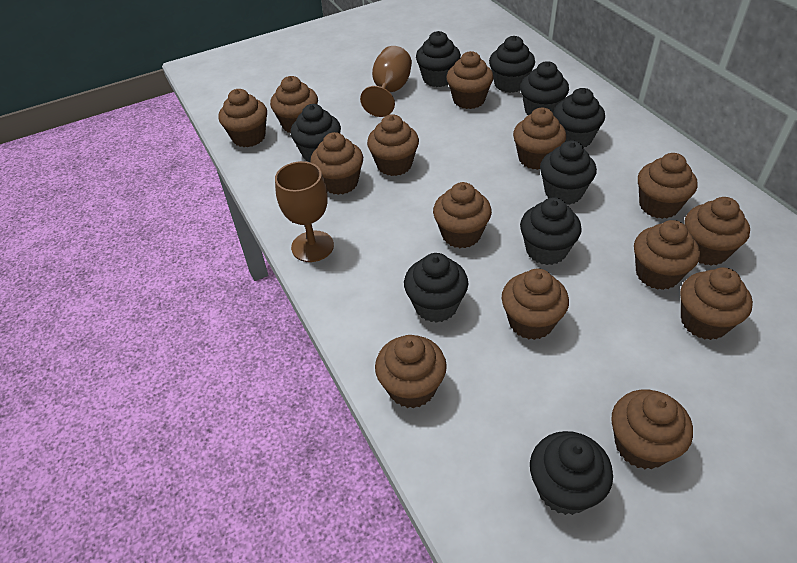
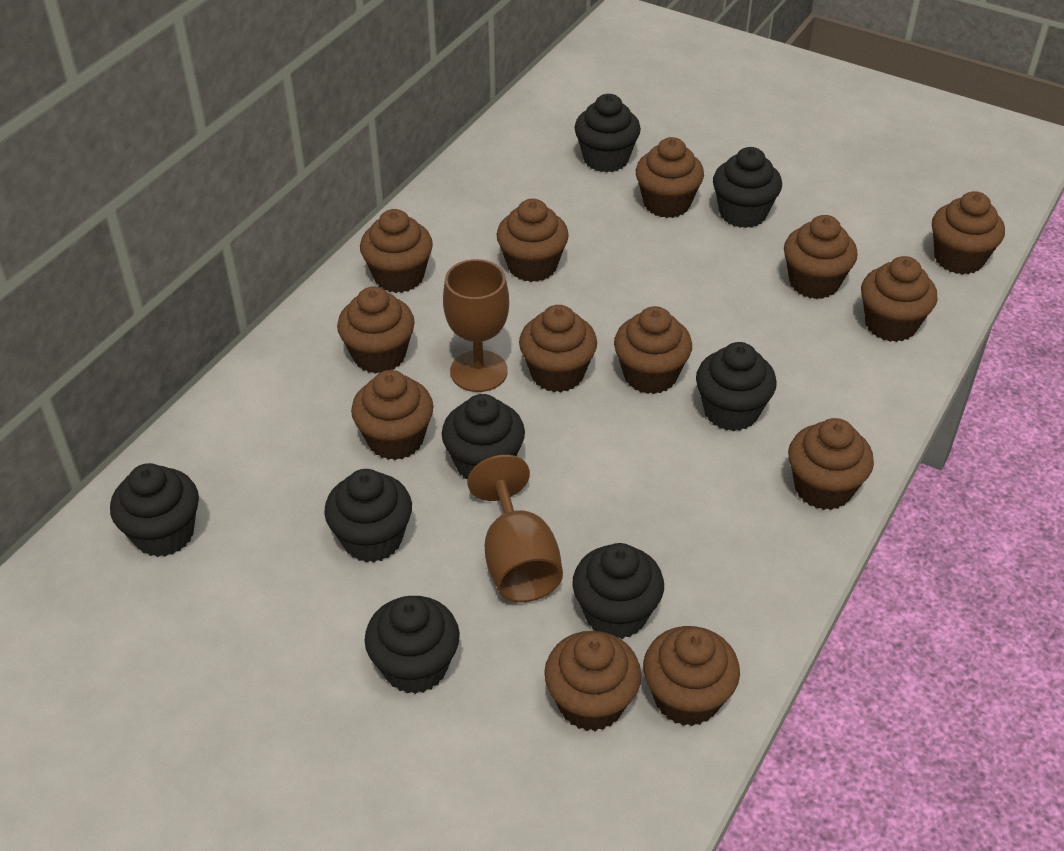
black cupcake: 9 -> 8
brown cupcake: 14 -> 13

